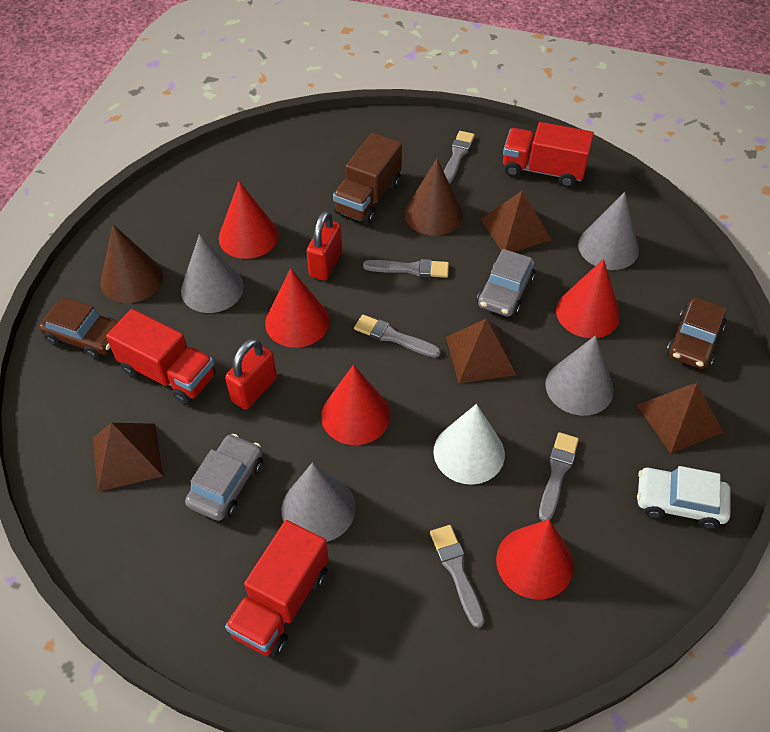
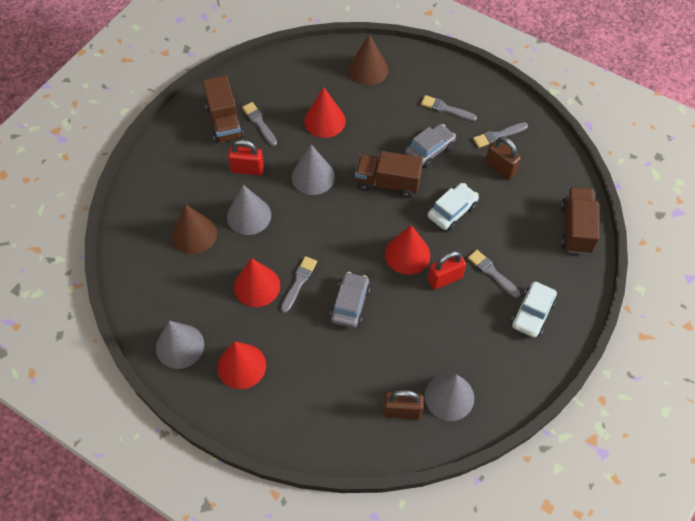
brown car: 2 -> 0
brown padlock: 0 -> 2
brown pyramid: 4 -> 0
brown truck: 1 -> 3
red cone: 5 -> 4
red truck: 3 -> 0
white car: 1 -> 2
white cone: 1 -> 0

